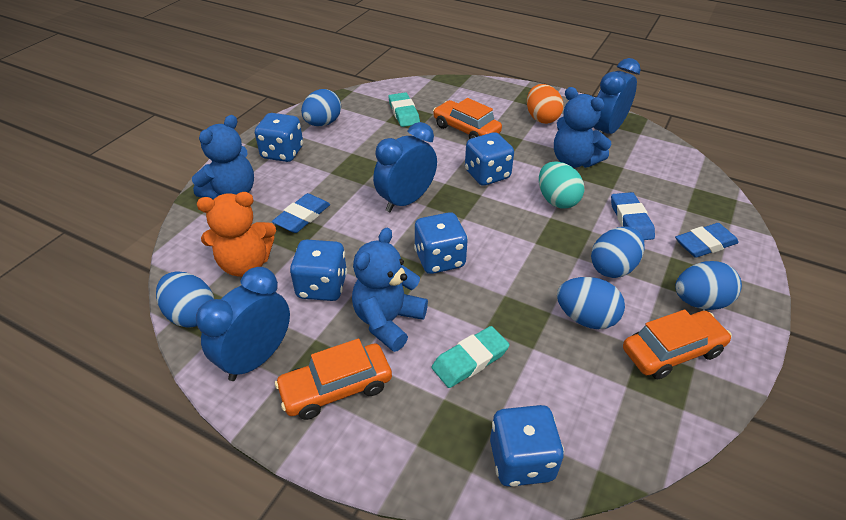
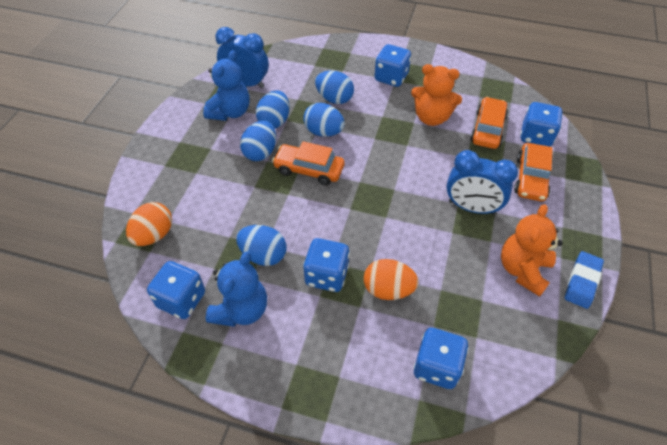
blue clock: 3 -> 2
blue eraser: 3 -> 1
blue teddy bear: 3 -> 2
orange egg: 1 -> 2
orange teddy bear: 1 -> 2
turquoise egg: 1 -> 0
turquoise eraser: 2 -> 0

